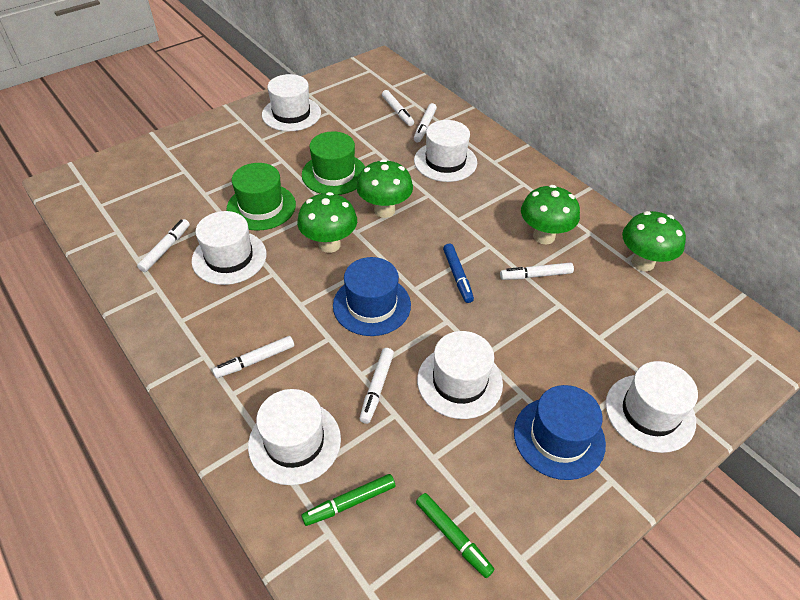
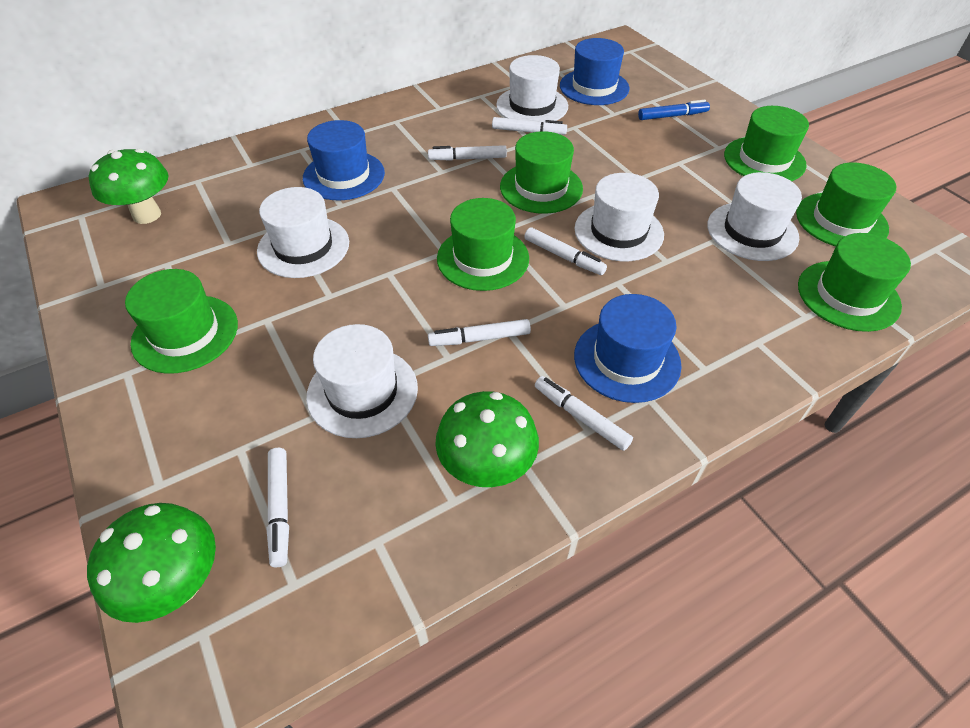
blue hat: 2 -> 3
green hat: 2 -> 6
green marker: 2 -> 0
green mushroom: 4 -> 3
white hat: 6 -> 5

